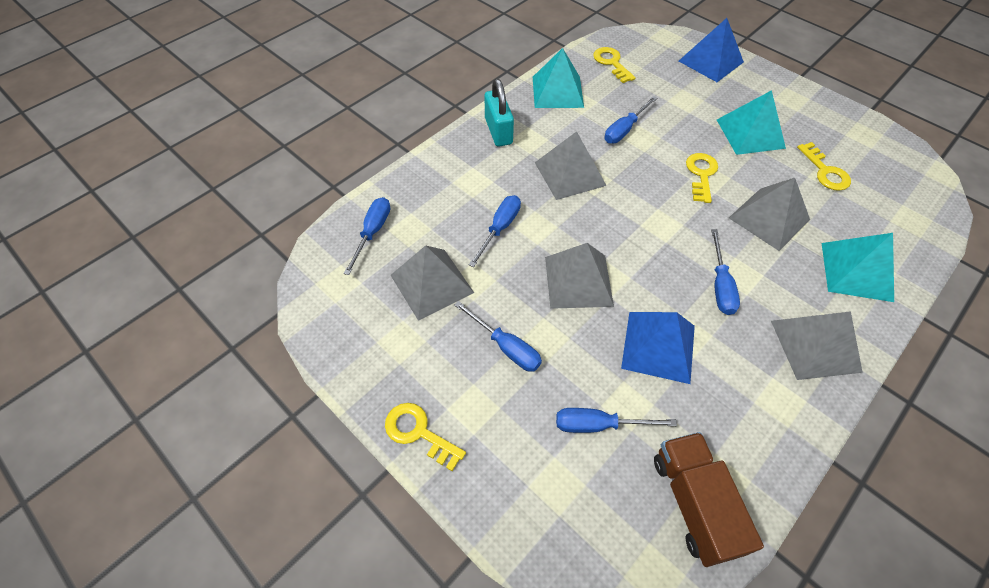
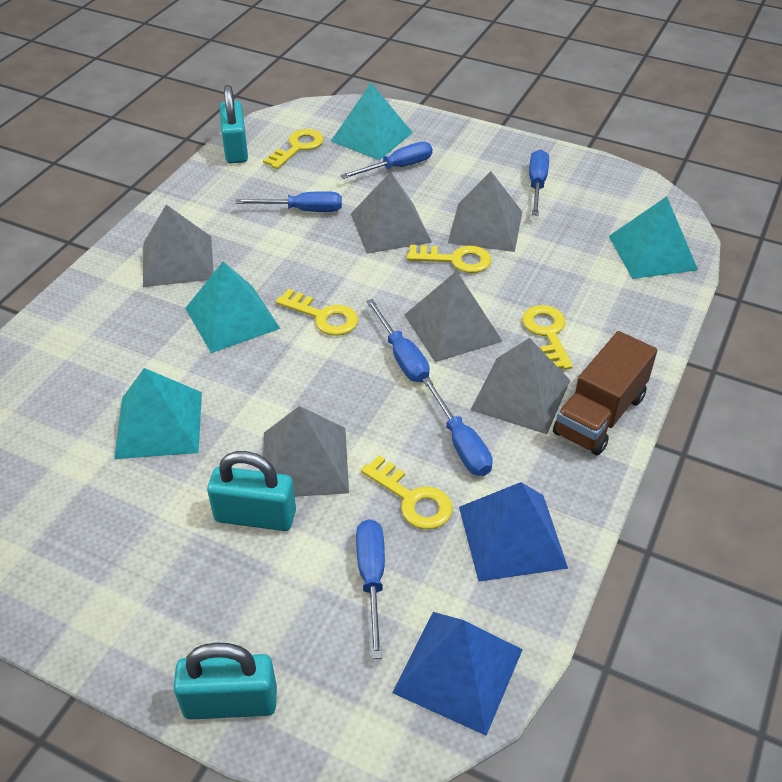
grey pyramid: 5 -> 6
turquoise padlock: 1 -> 3
turquoise pyramid: 3 -> 4
yellow key: 4 -> 5

